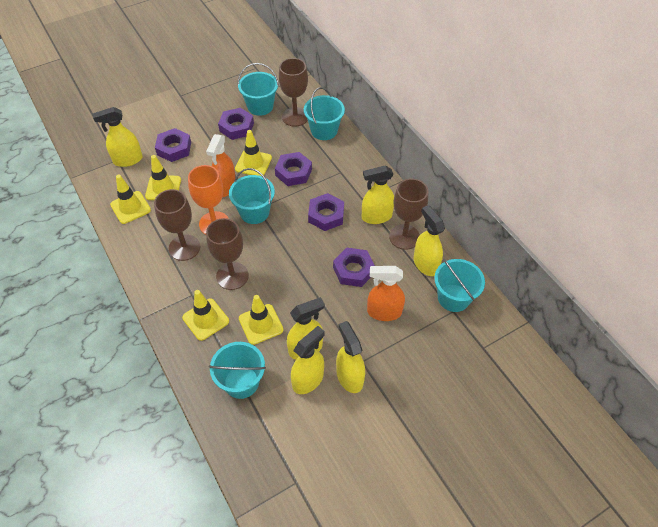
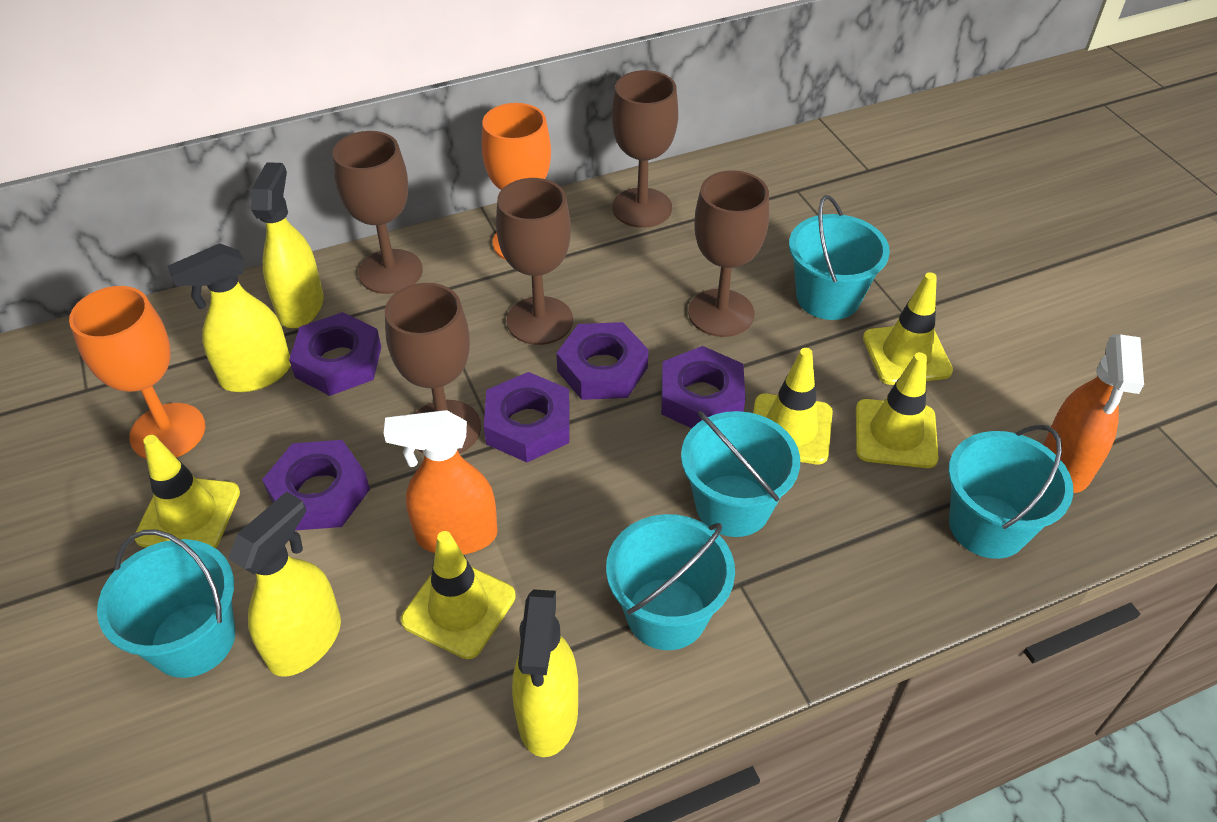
brown goblet: 4 -> 5
orange goblet: 1 -> 2
yellow spray bottle: 6 -> 4

